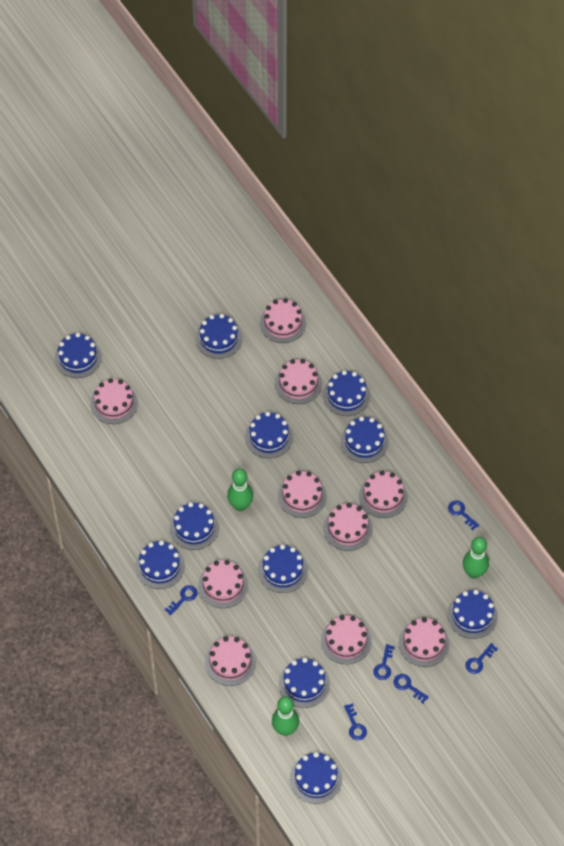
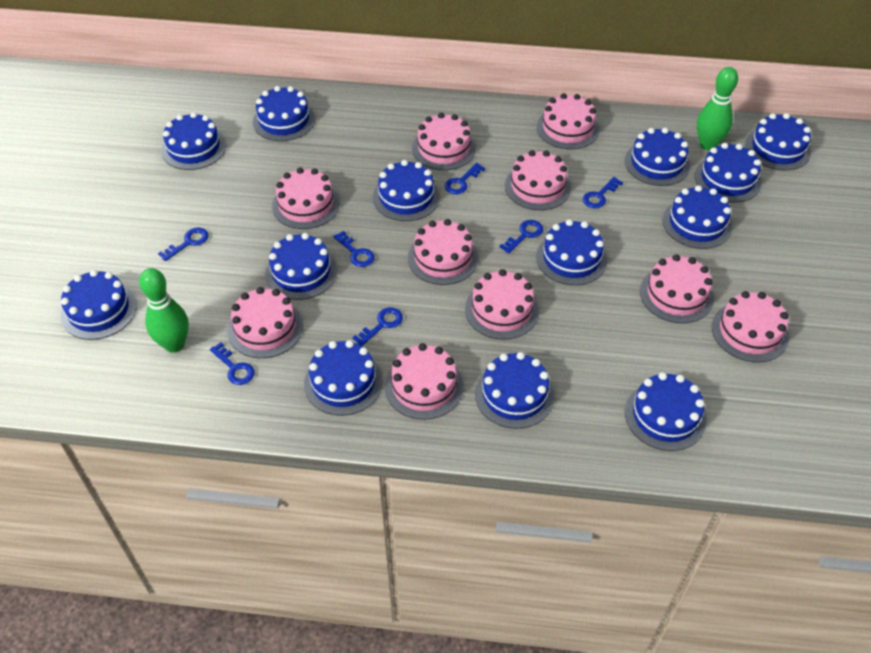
blue cake: 11 -> 13
blue key: 6 -> 7
green bowling pin: 3 -> 2

